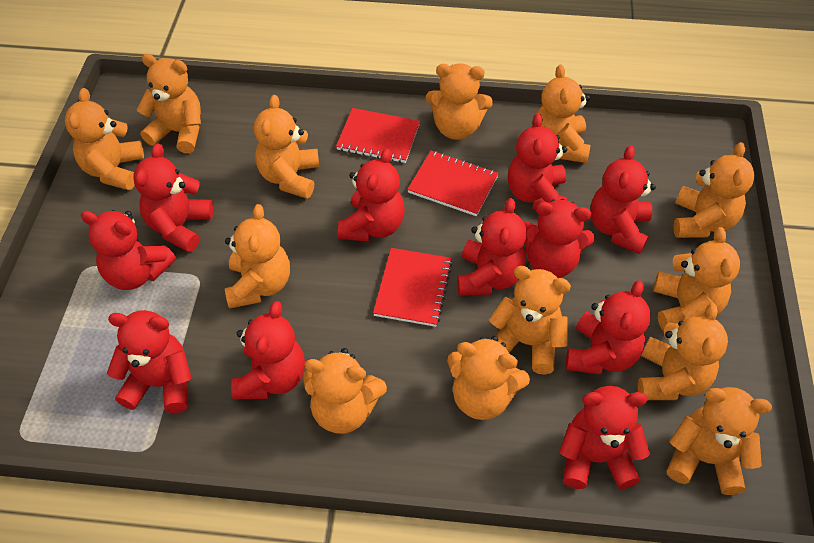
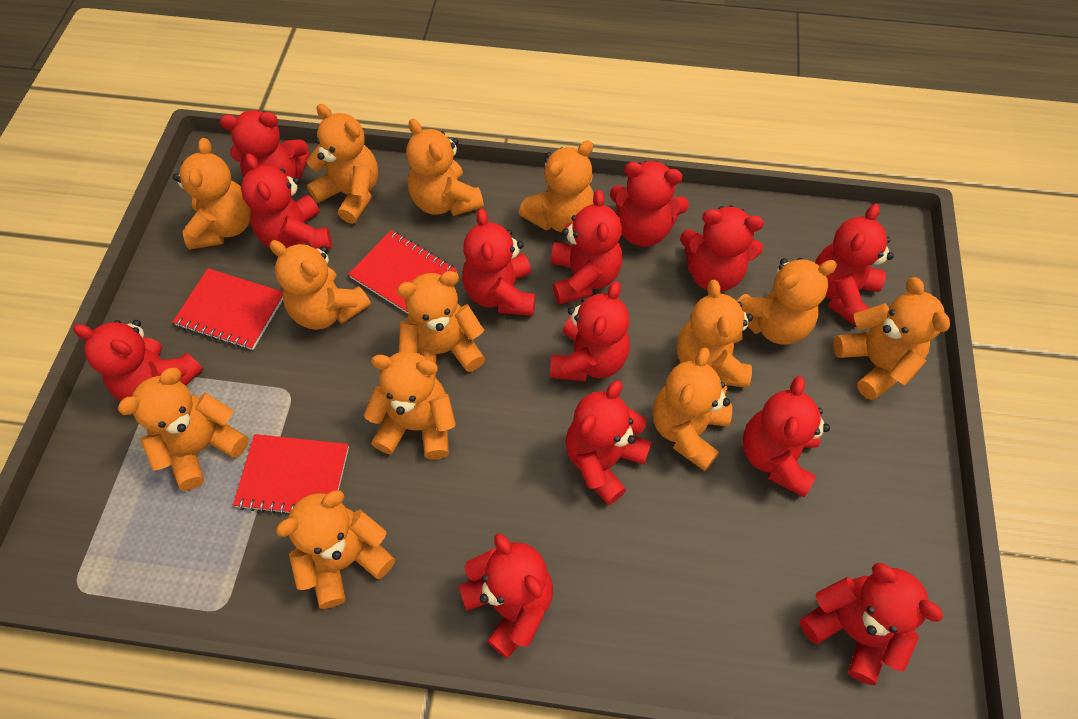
red teddy bear: 11 -> 13

